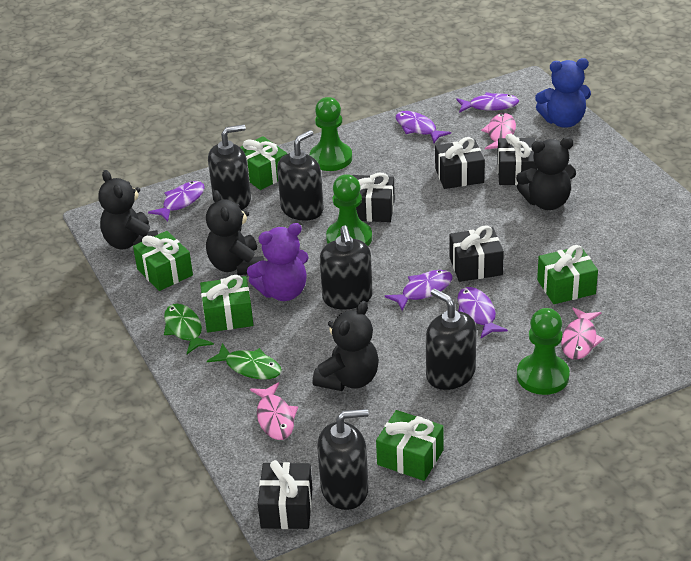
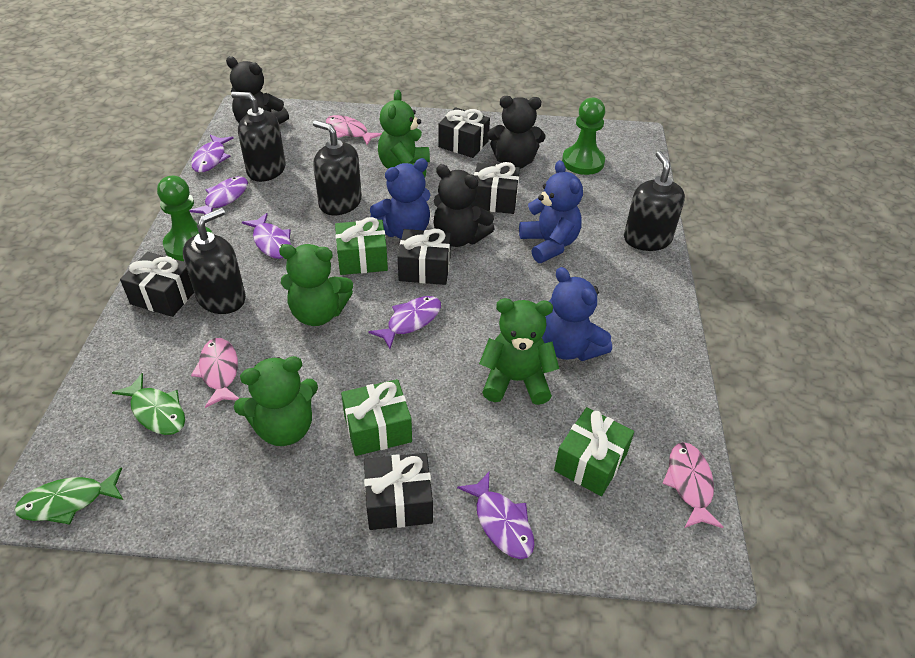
black soap dispenser: 5 -> 4
black teddy bear: 4 -> 3
blue teddy bear: 1 -> 3
green gift: 5 -> 3
green pawn: 3 -> 2
green teddy bear: 0 -> 4
purple teddy bear: 1 -> 0

